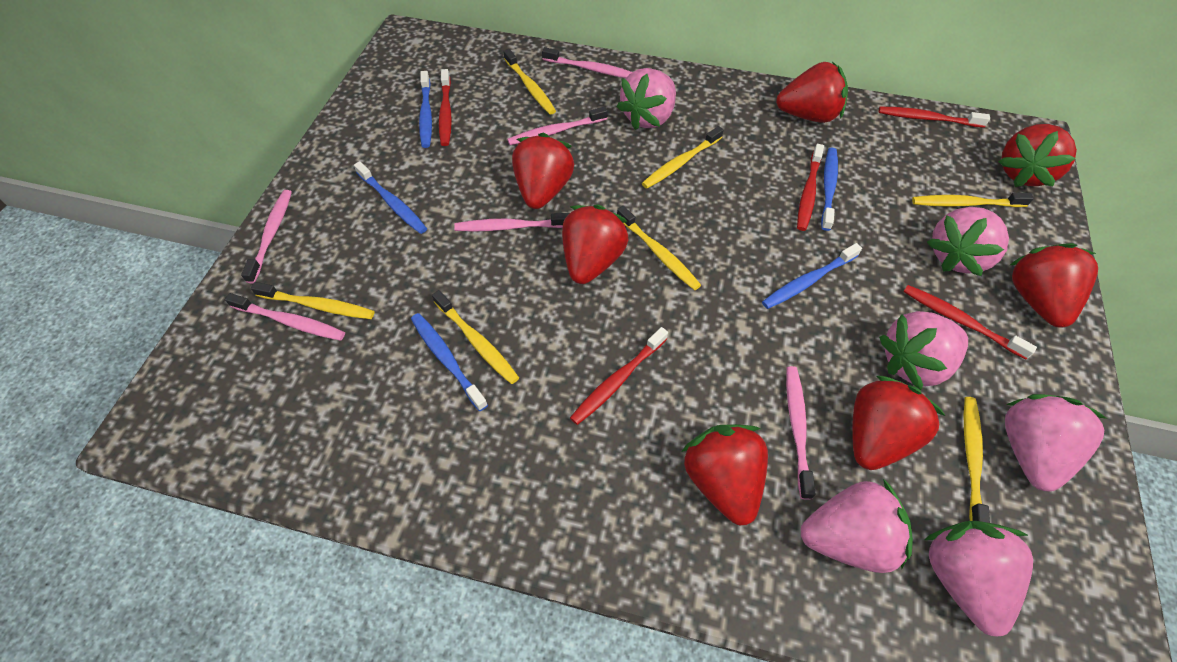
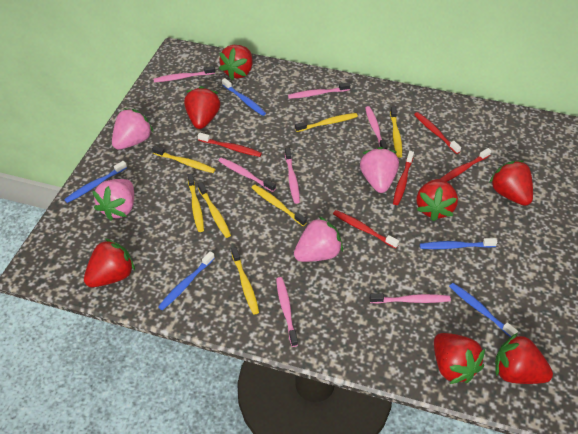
pink strawberry: 6 -> 4
pink toothbrush: 6 -> 7

